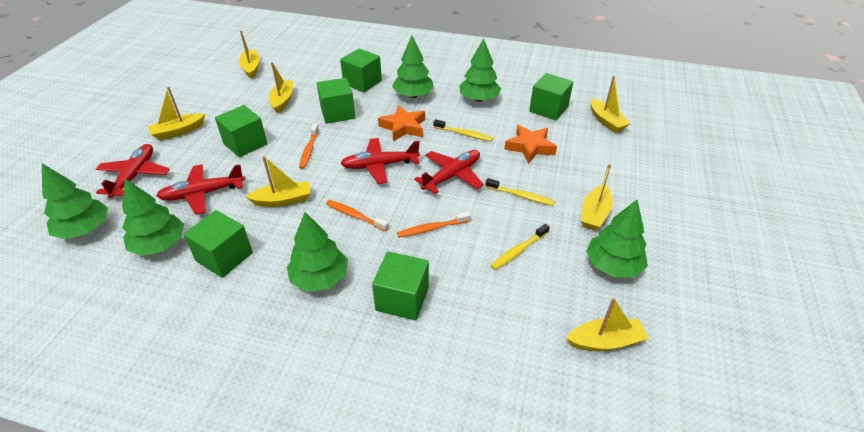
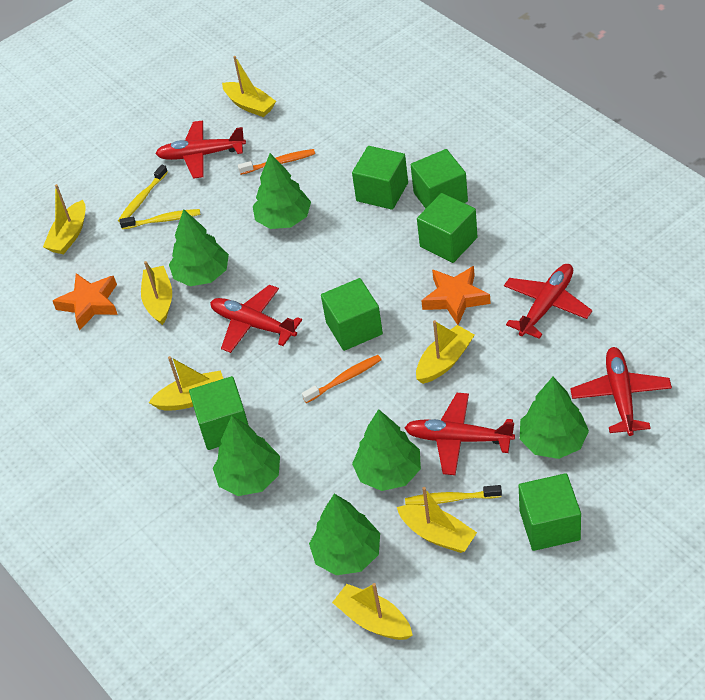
orange toothbrush: 3 -> 2
red plane: 4 -> 5

